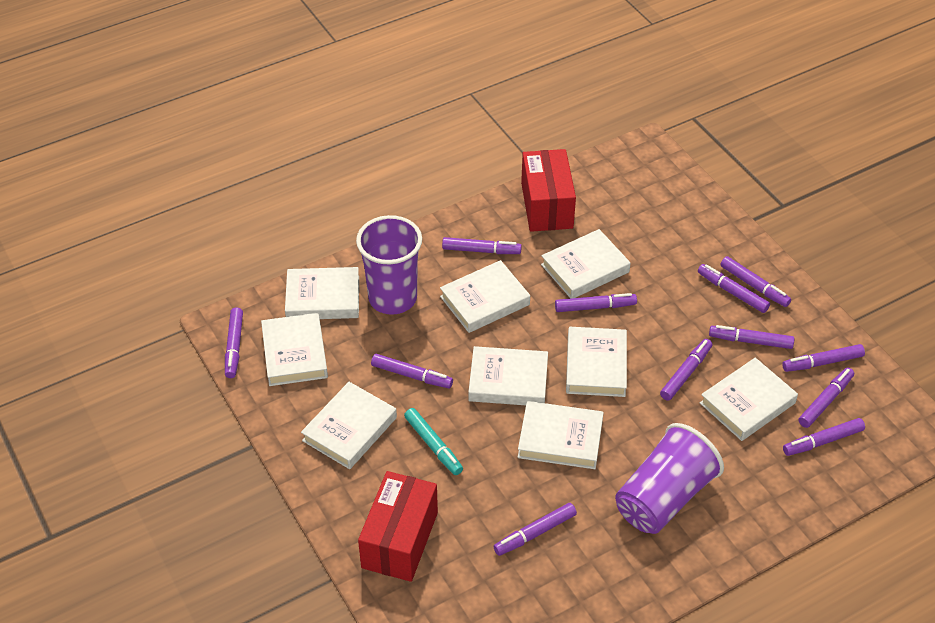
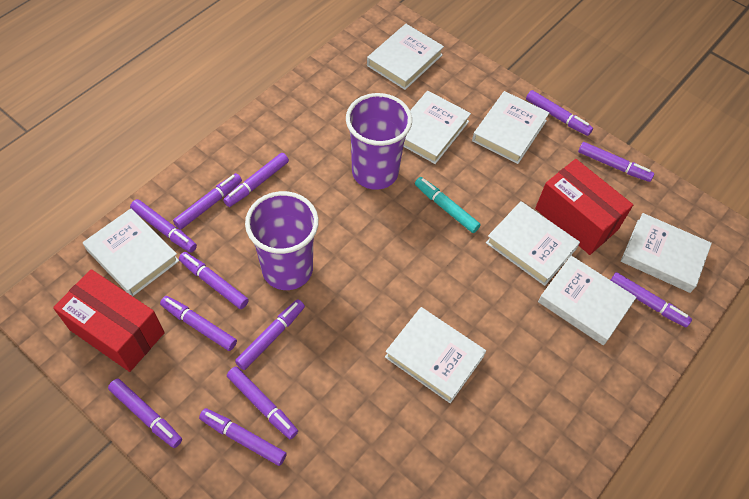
white book: 9 -> 8

